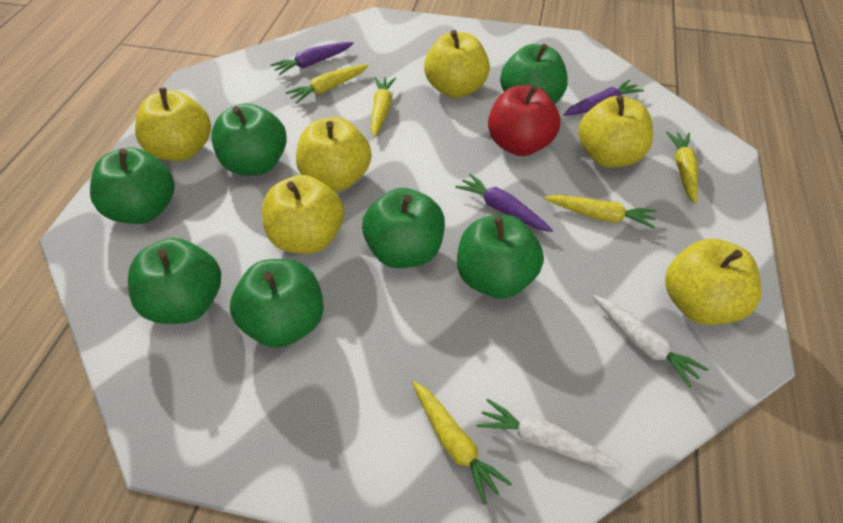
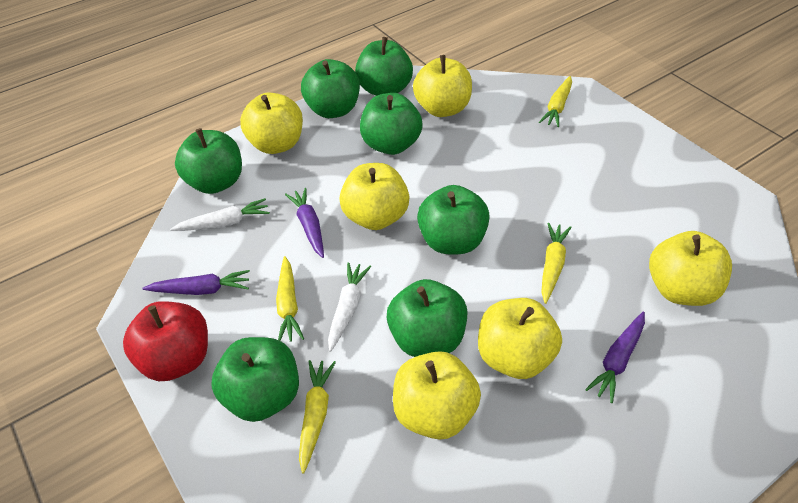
yellow carrot: 5 -> 4

